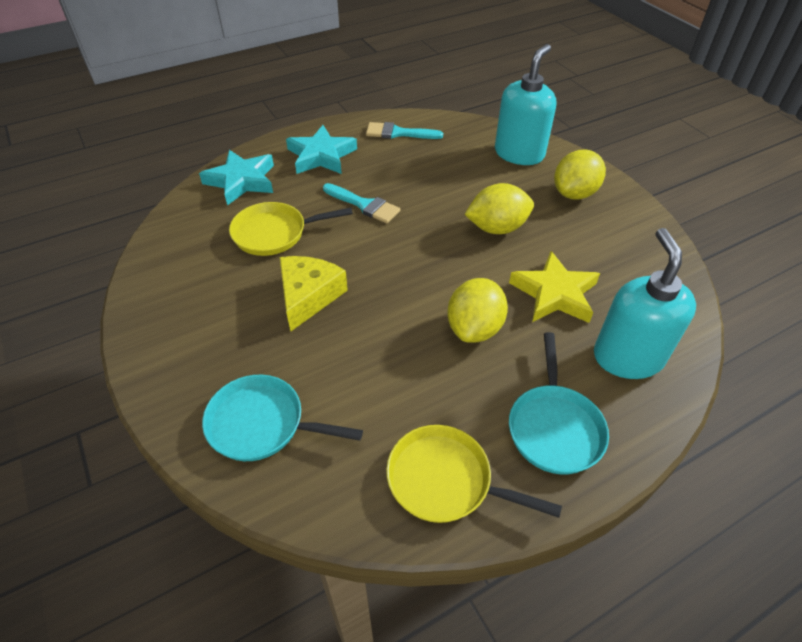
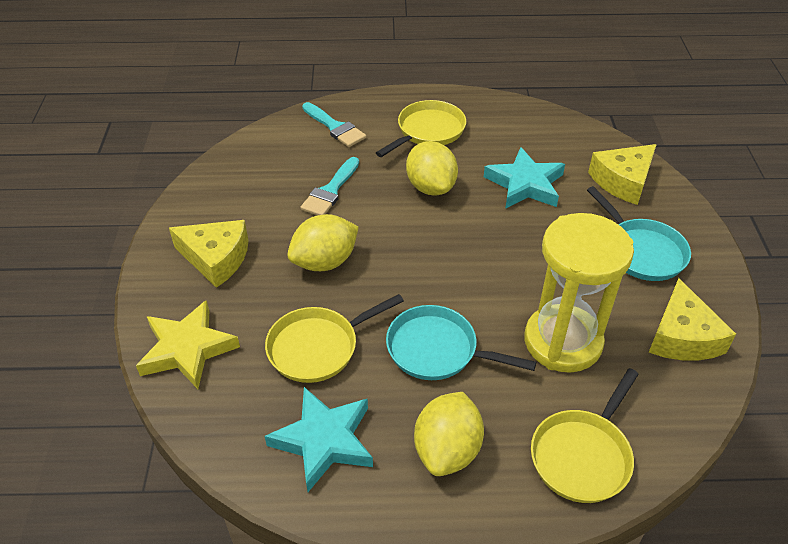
turquoise soap dispenser: 2 -> 0
yellow cheese: 1 -> 3
yellow hourglass: 0 -> 1
yellow pan: 2 -> 3

